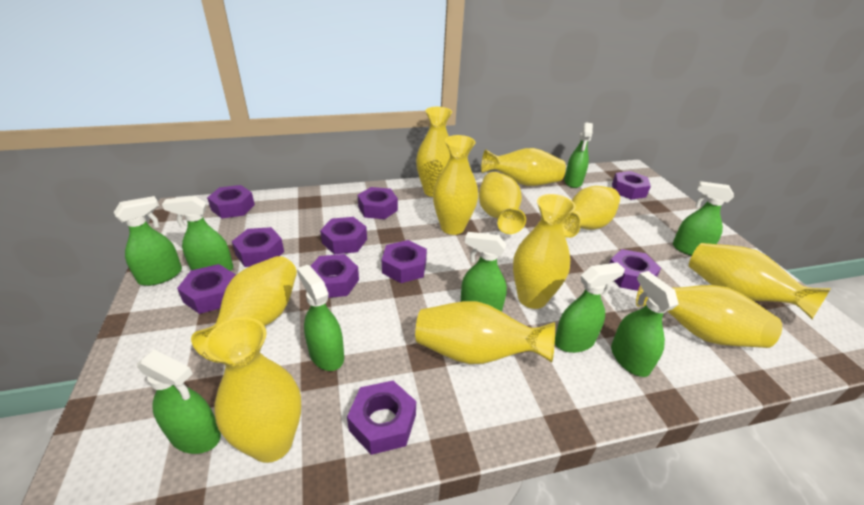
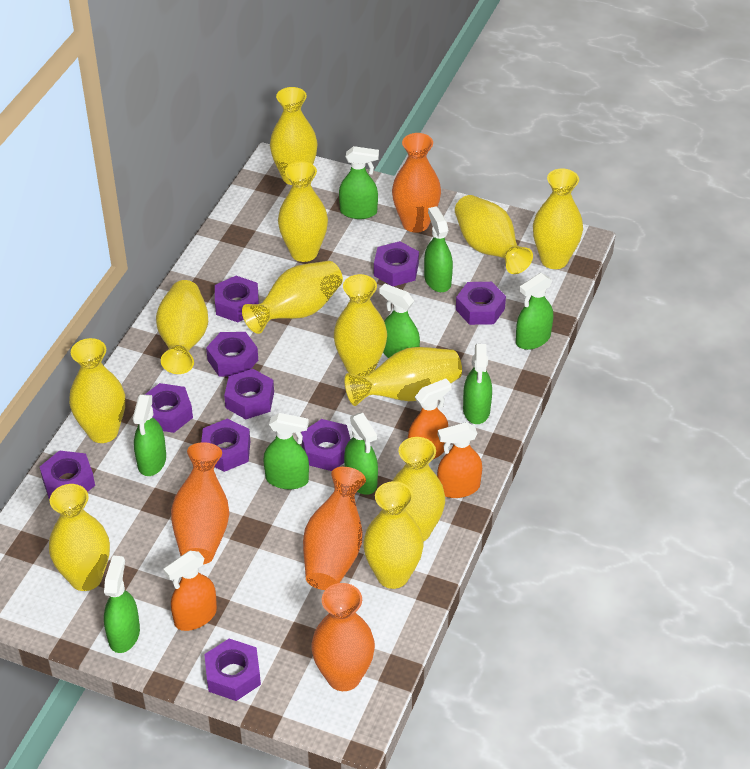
orange spray bottle: 0 -> 3
orange vase: 0 -> 4
yellow vase: 11 -> 12

